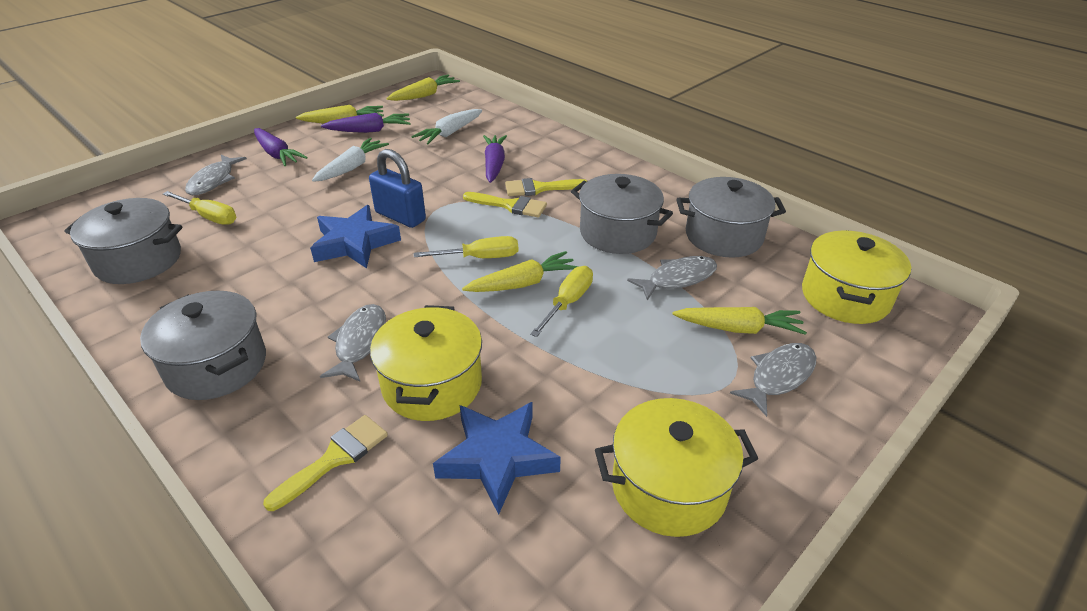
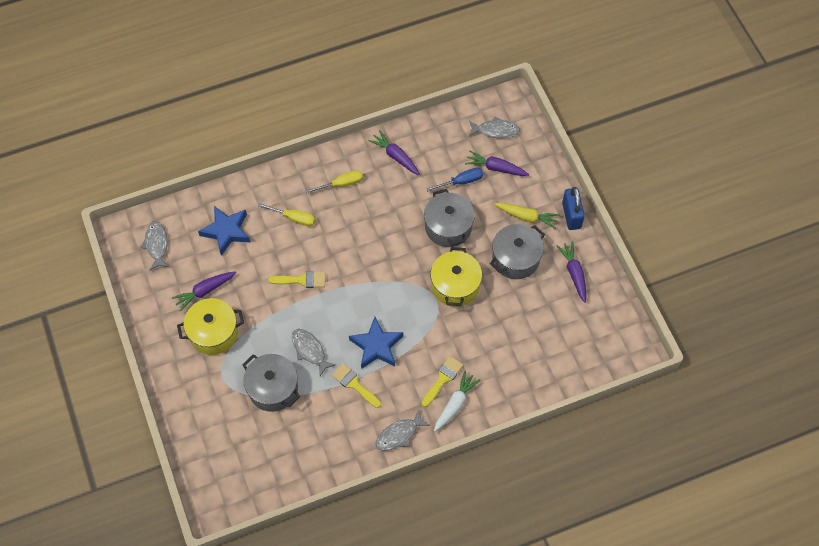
blue screwdriver: 0 -> 1
grey pot: 4 -> 3
purple carrot: 3 -> 4
white carrot: 2 -> 1
yellow carrot: 4 -> 1
yellow pot: 3 -> 2
yellow screwdriver: 3 -> 2

